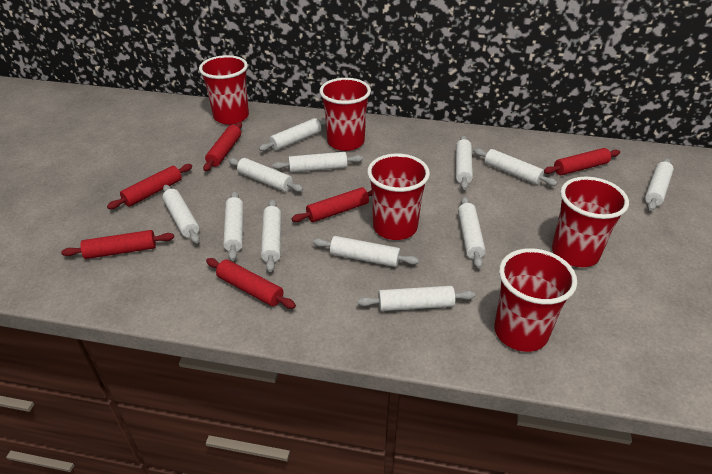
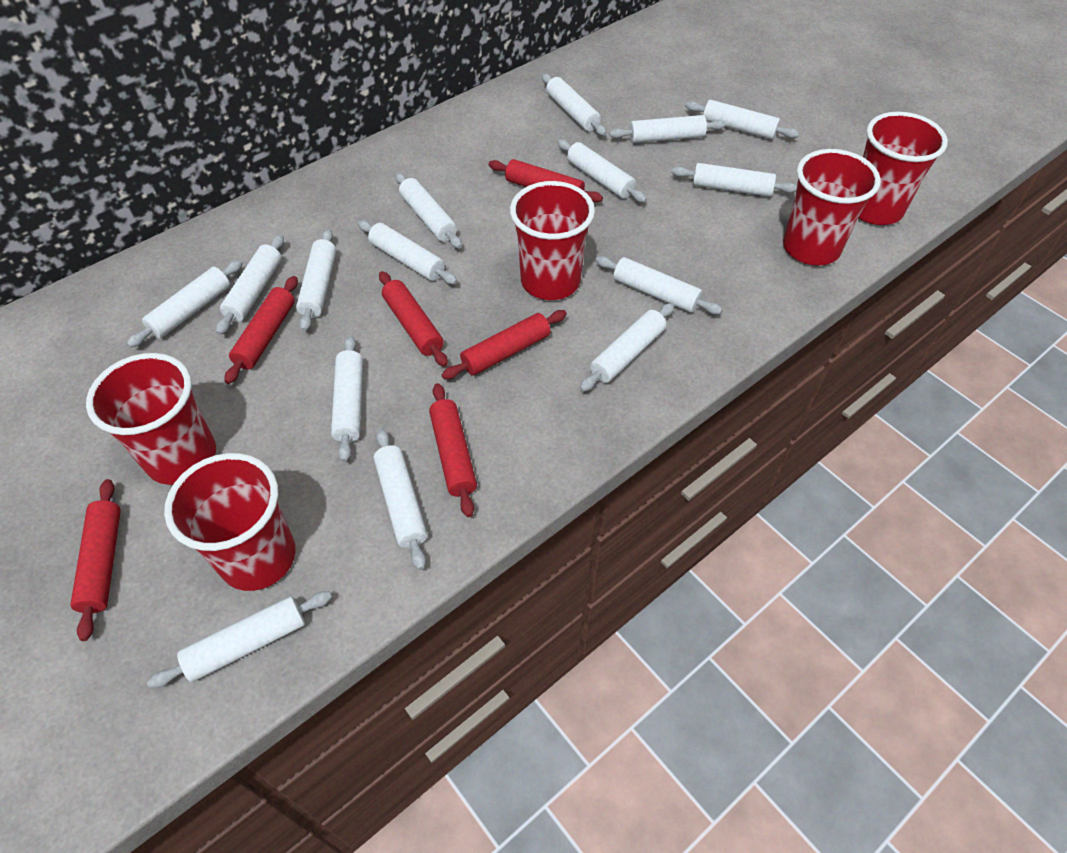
white rolling pin: 12 -> 15

